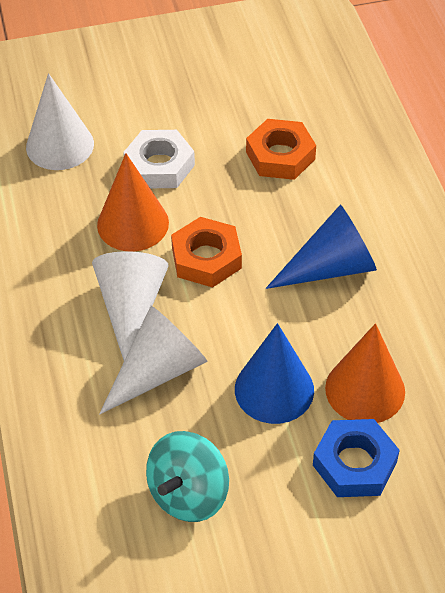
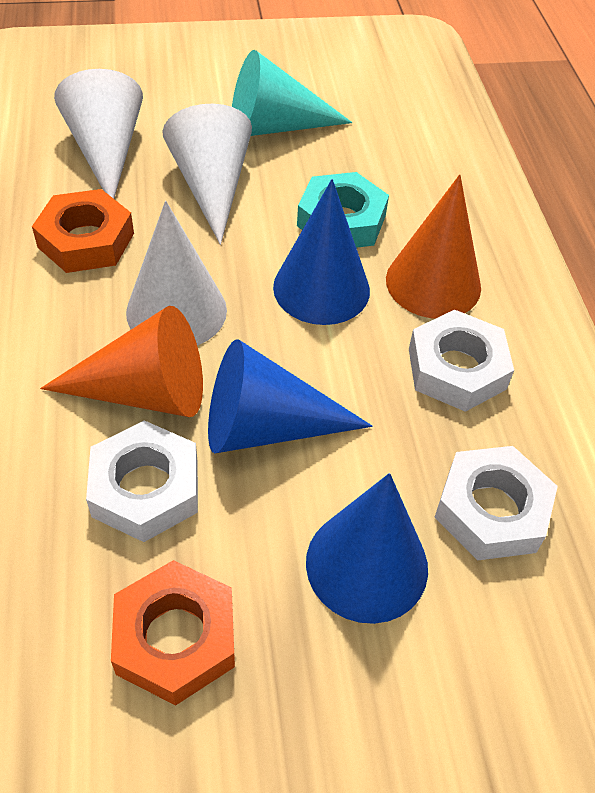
blue cone: 2 -> 3
blue nut: 1 -> 0
turquoise cone: 0 -> 1
turquoise nut: 0 -> 1
turquoise spinning top: 1 -> 0
white nut: 1 -> 3

